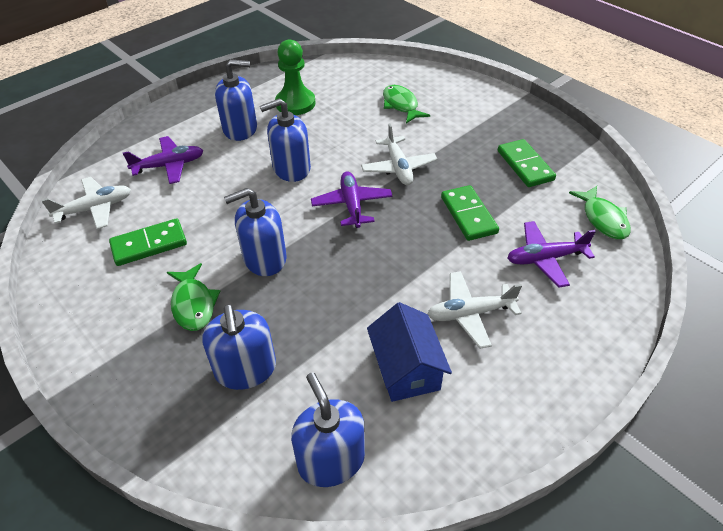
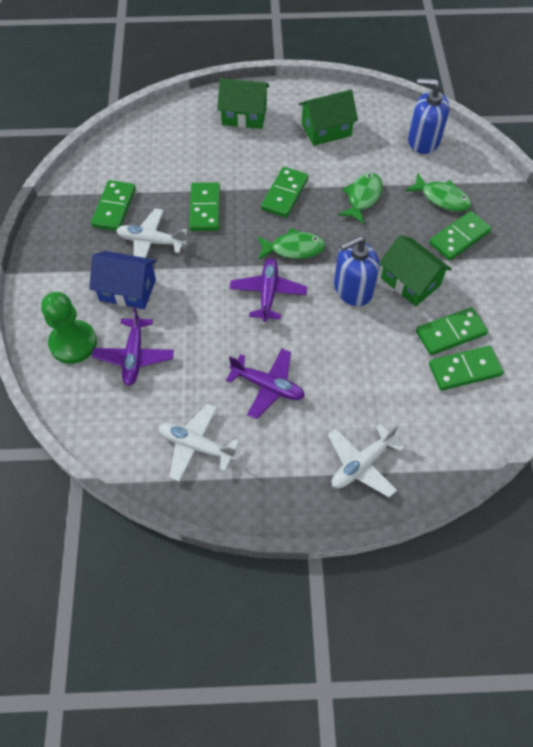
blue soap dispenser: 5 -> 2
green domino: 3 -> 6
green house: 0 -> 3

